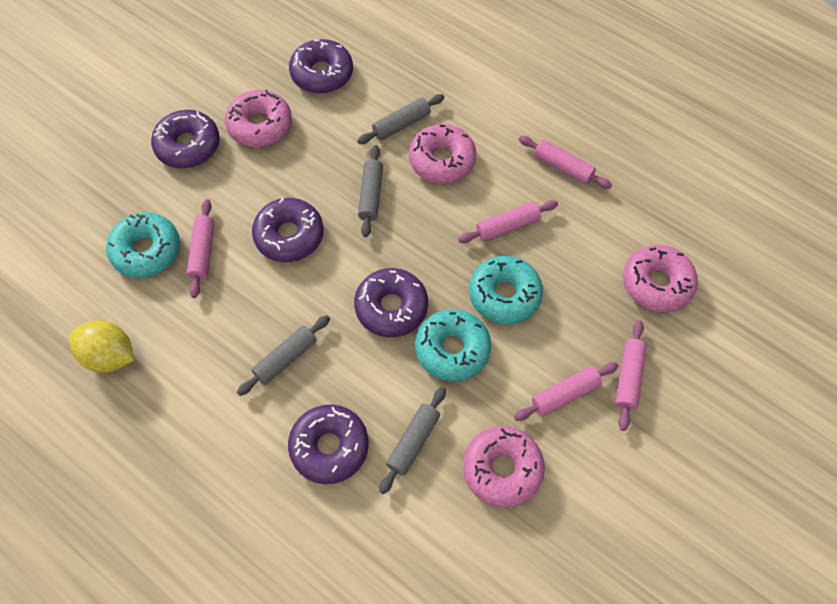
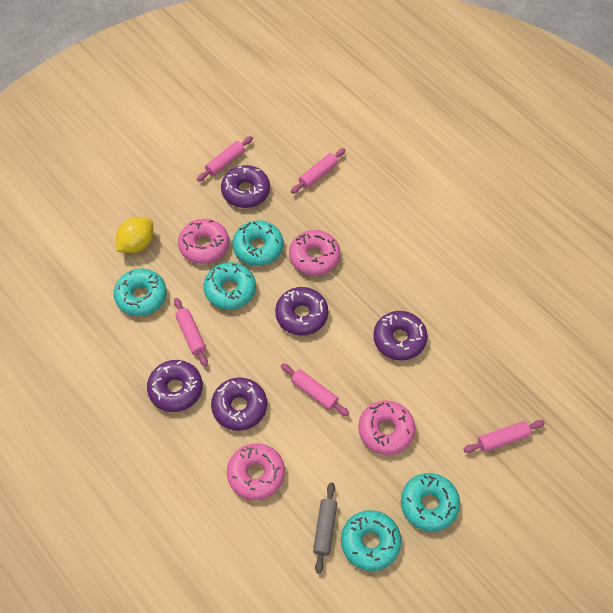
grey rolling pin: 4 -> 1
turquoise donut: 3 -> 5

